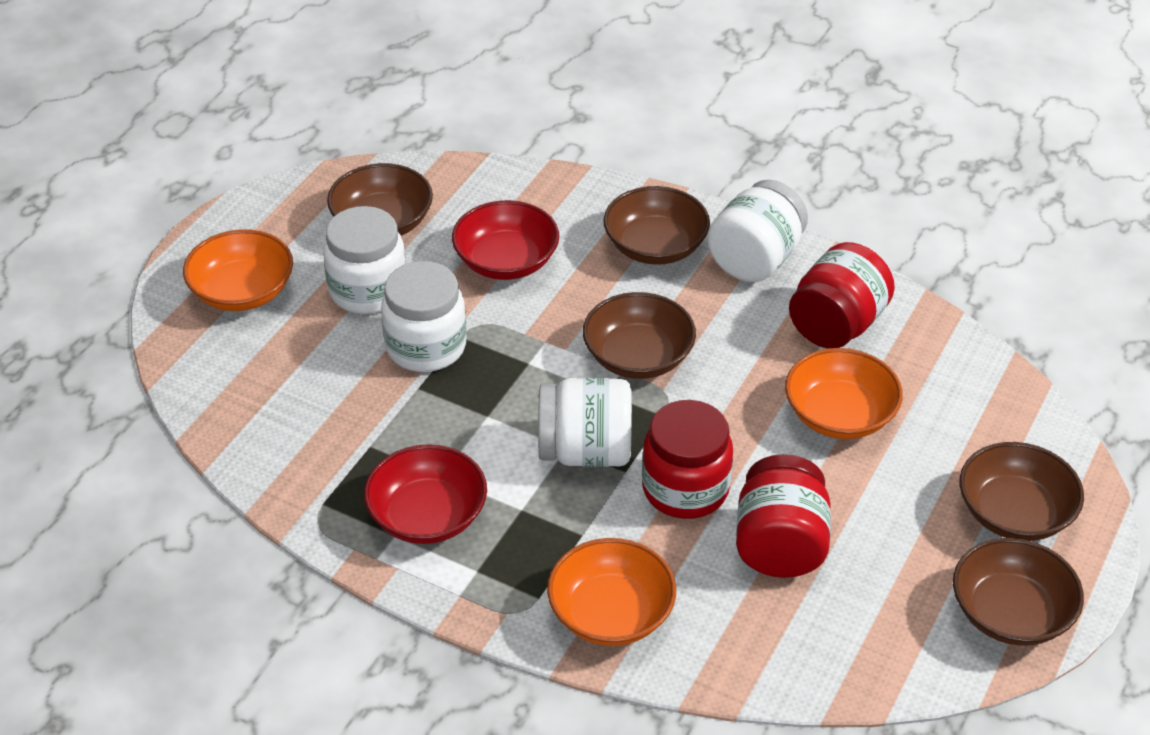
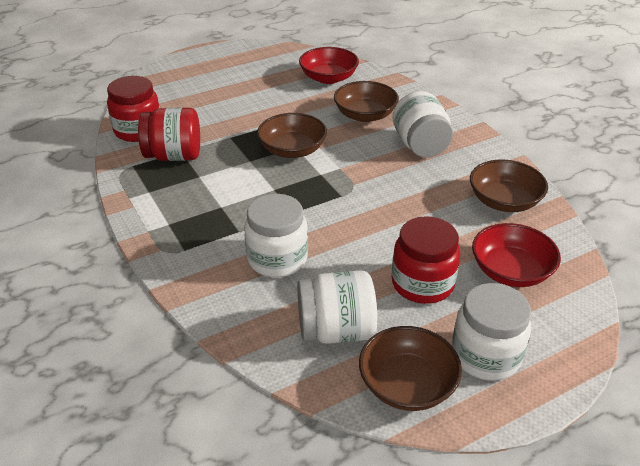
brown bowl: 5 -> 4
orange bowl: 3 -> 0

